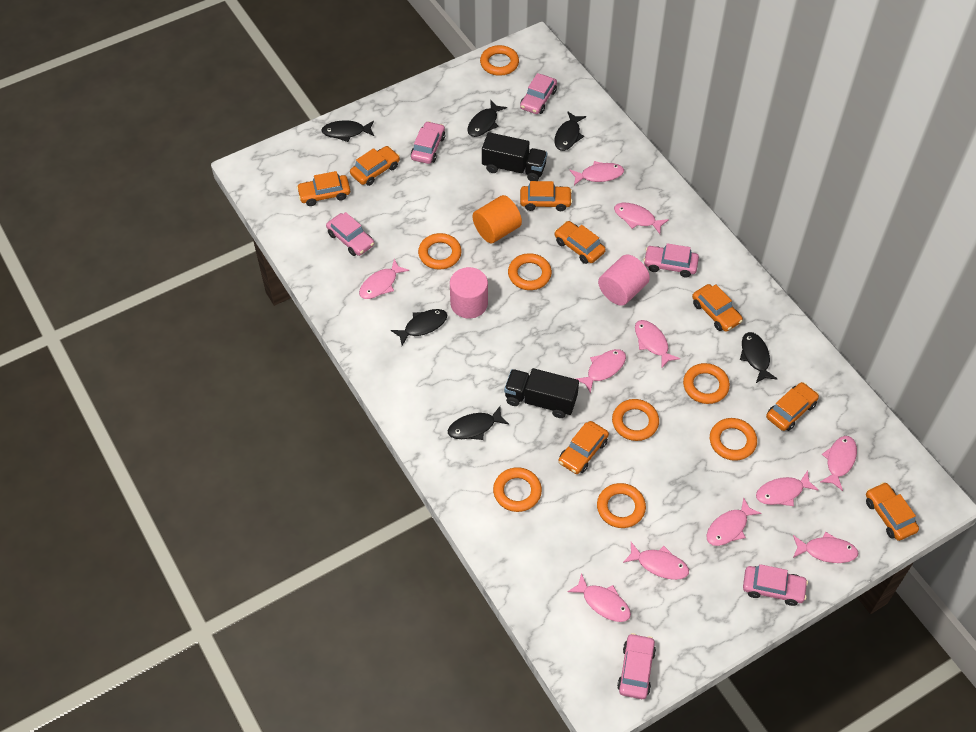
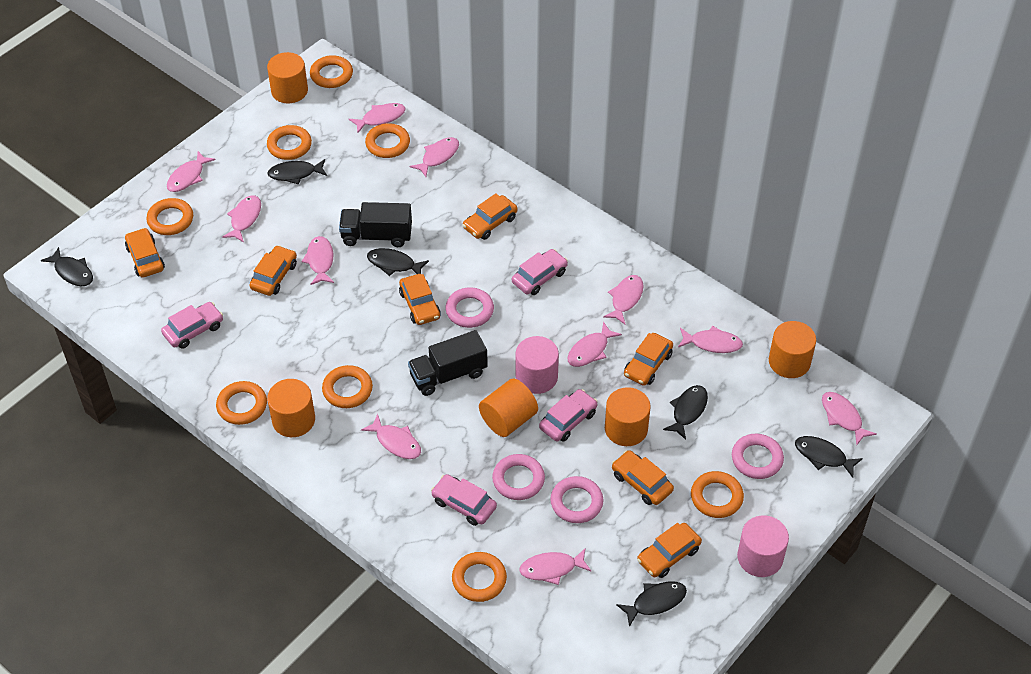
orange car: 8 -> 7
orange cylinder: 1 -> 5
pink car: 6 -> 4
pink ring: 0 -> 4

